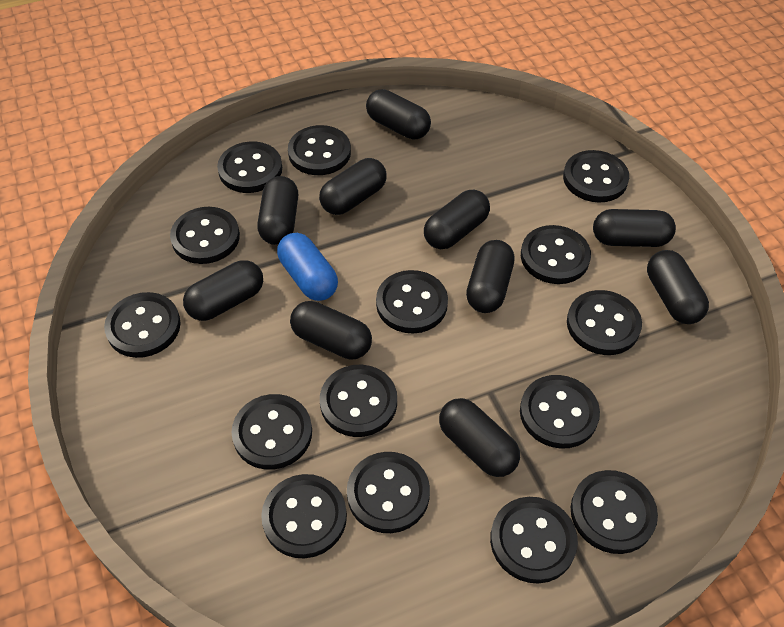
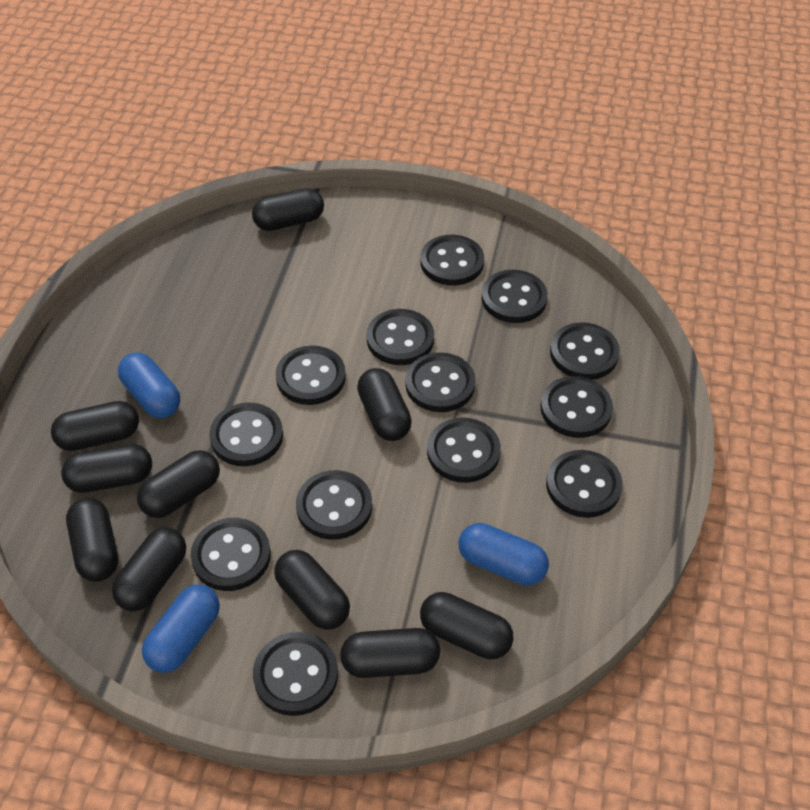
black button: 15 -> 13
blue capsule: 1 -> 3

